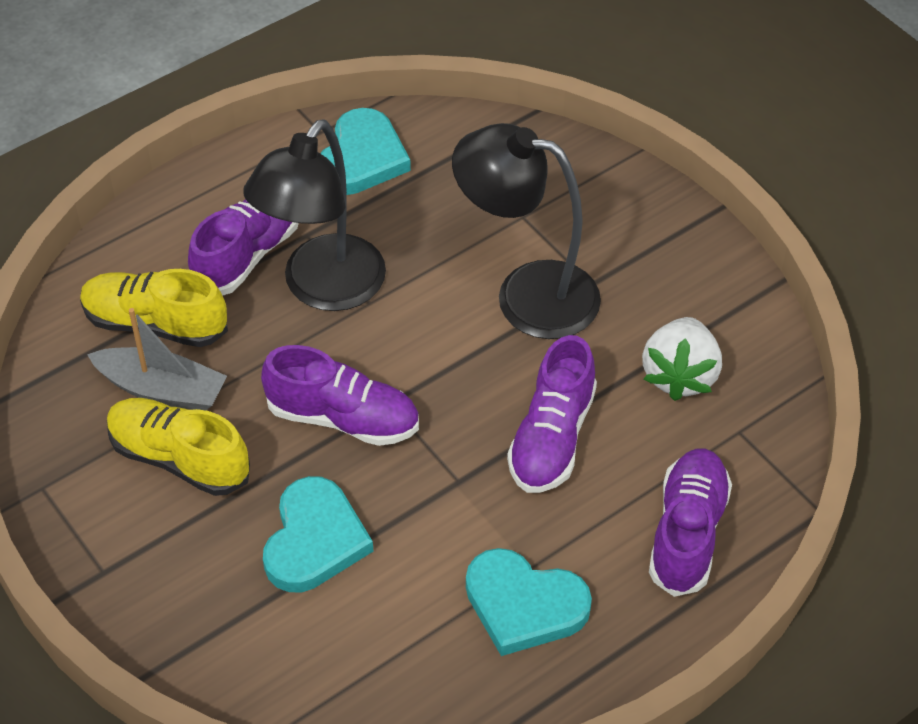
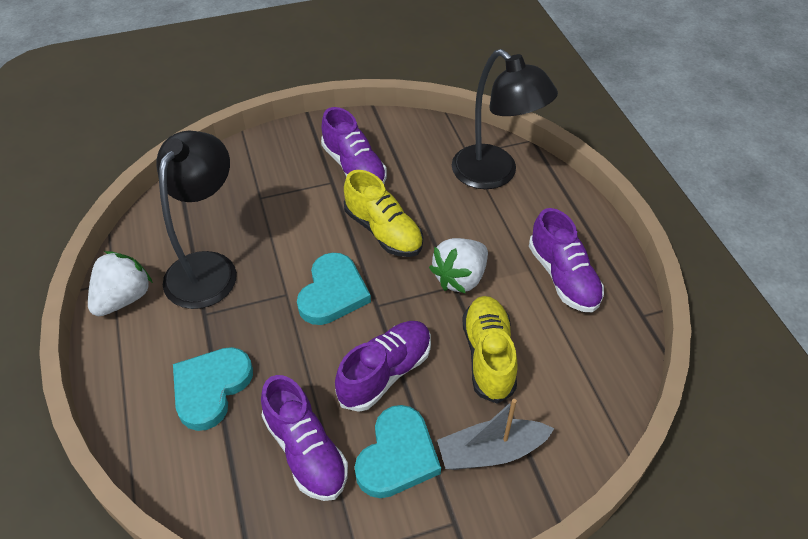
white strawberry: 1 -> 2

